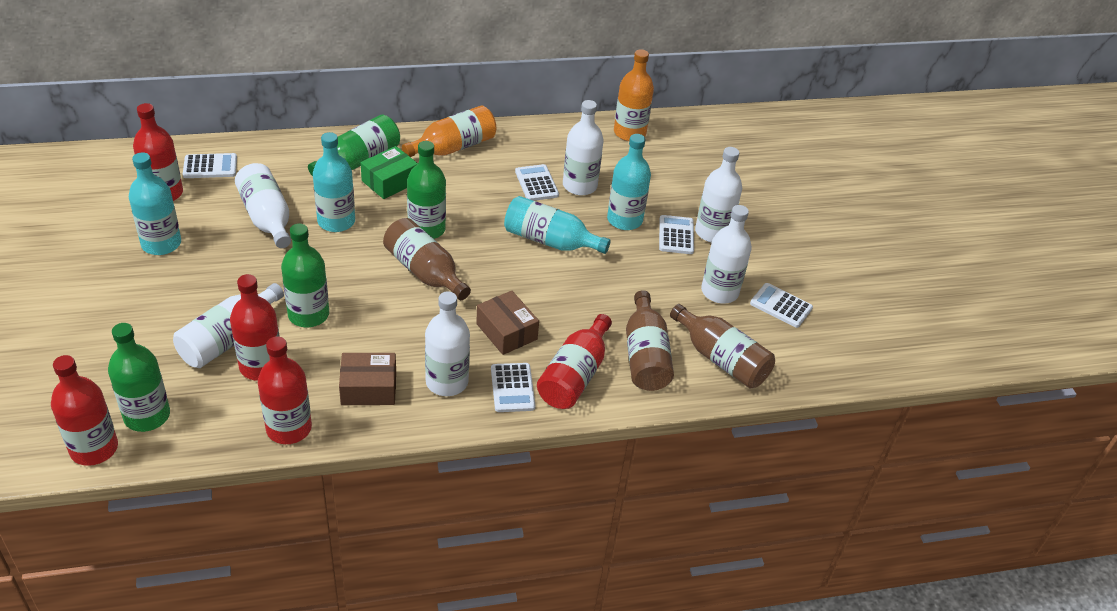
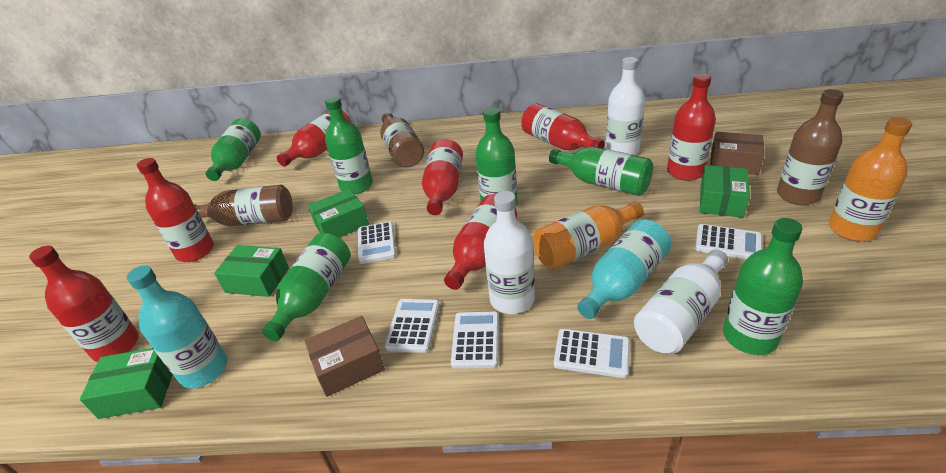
green bottle: 4 -> 6
green box: 1 -> 4
red bottle: 5 -> 7
turquoise bottle: 4 -> 2
white bottle: 6 -> 3

